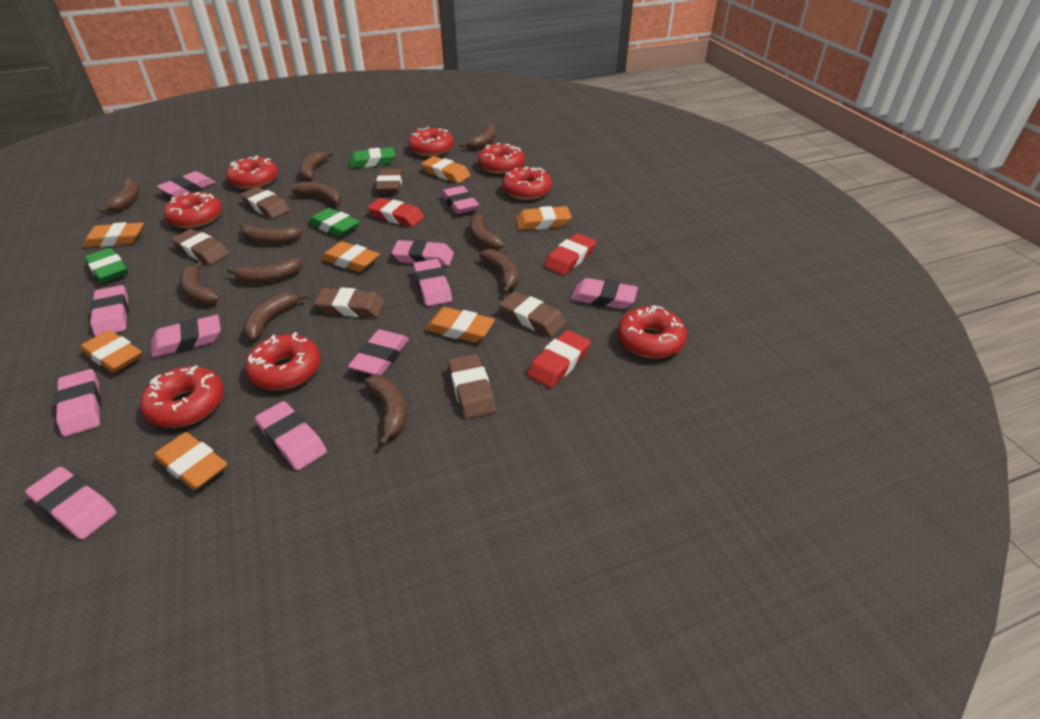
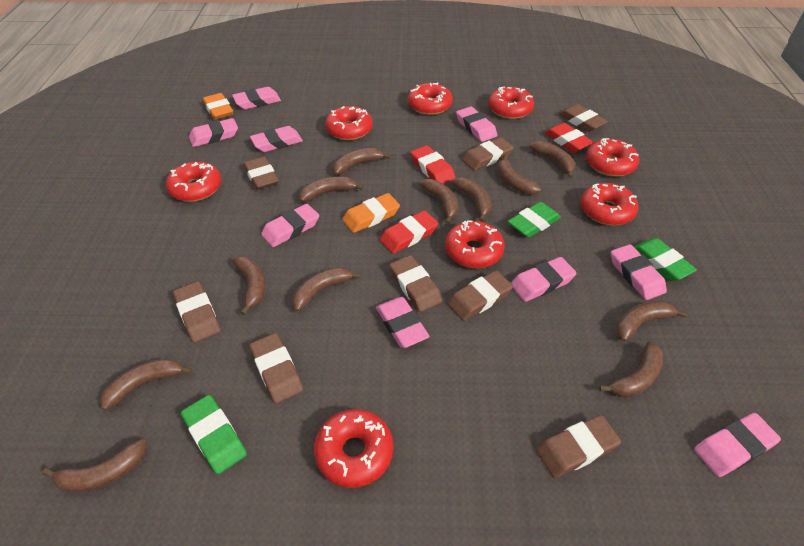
brown banana: 11 -> 12
brown eraser: 6 -> 8
orange eraser: 7 -> 2
pink eraser: 11 -> 9

